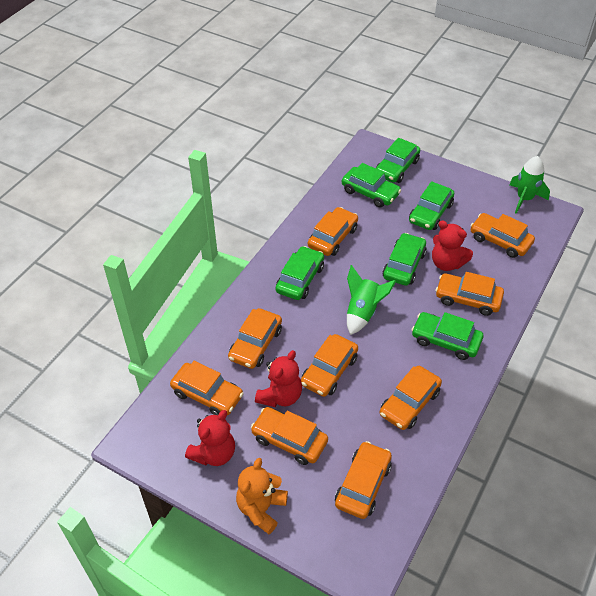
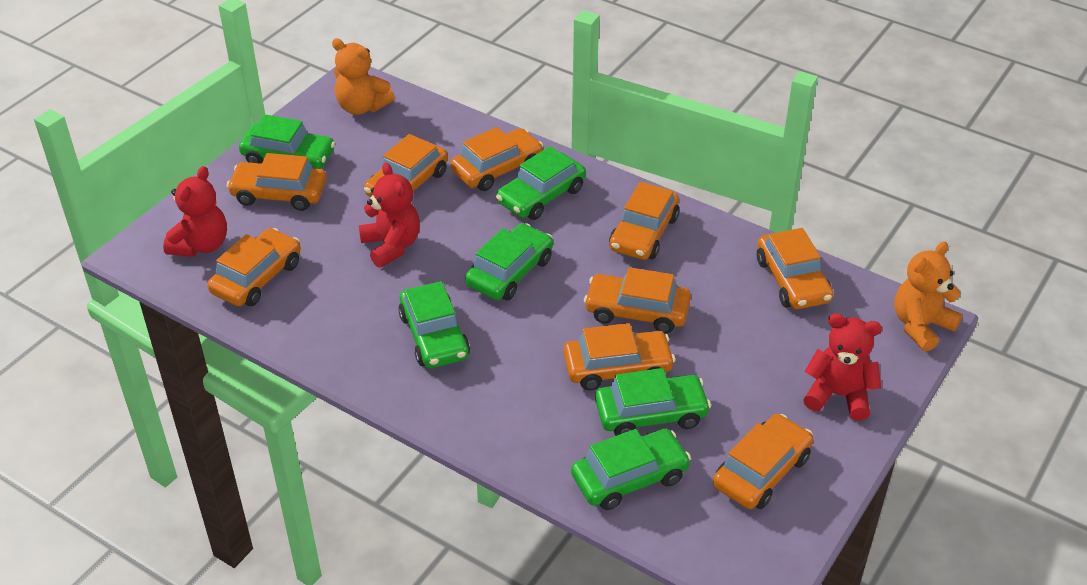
green rocket: 2 -> 0
orange teddy bear: 1 -> 2

